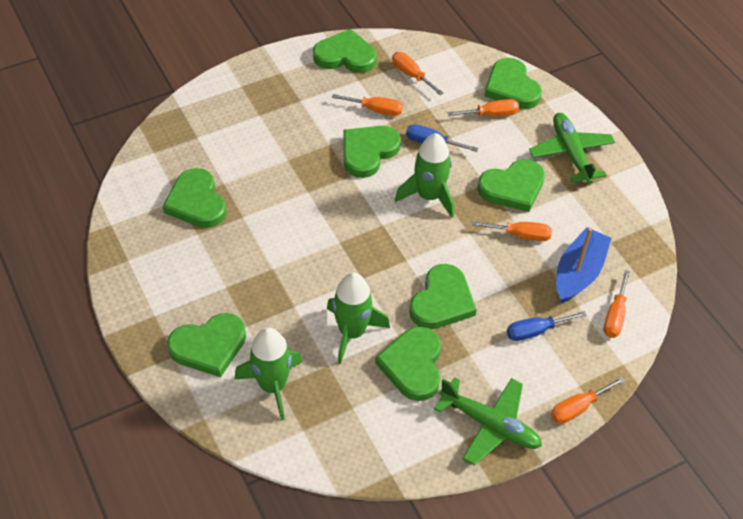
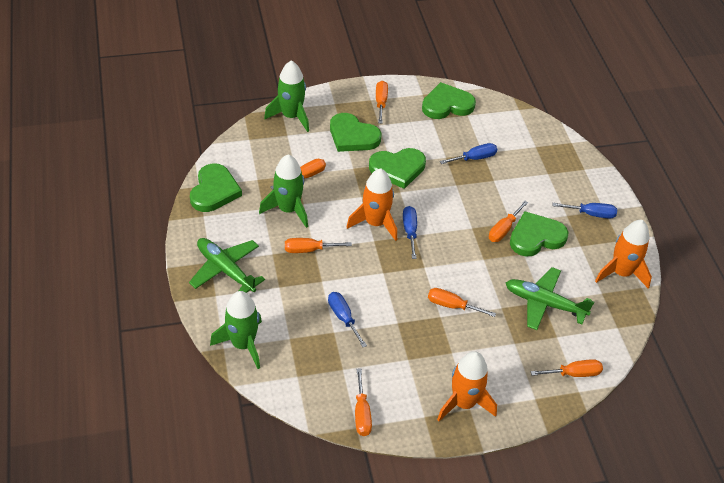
blue boat: 1 -> 0
blue screwdriver: 2 -> 4
green heart: 8 -> 5
orange rocket: 0 -> 3
orange screwdriver: 6 -> 7

